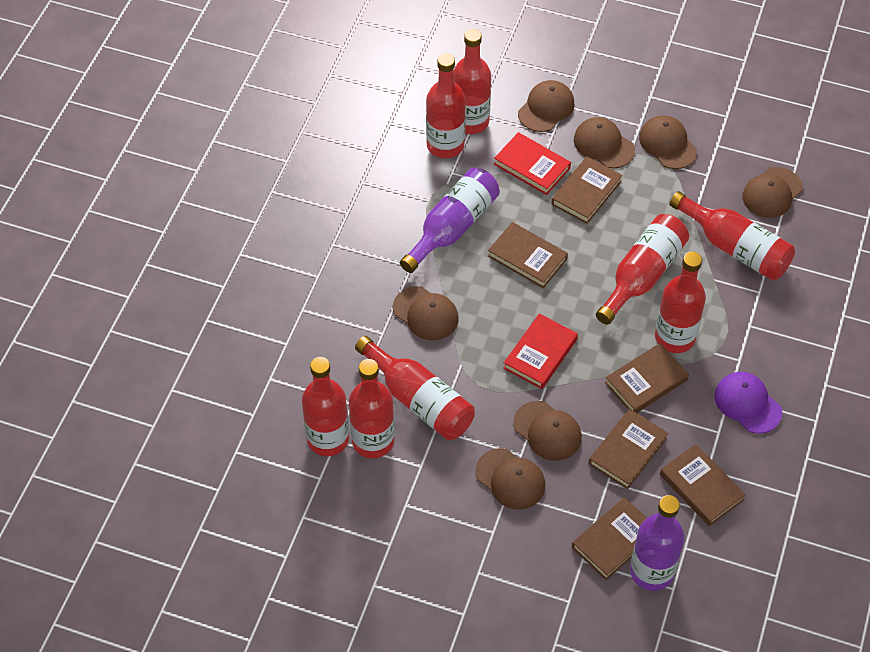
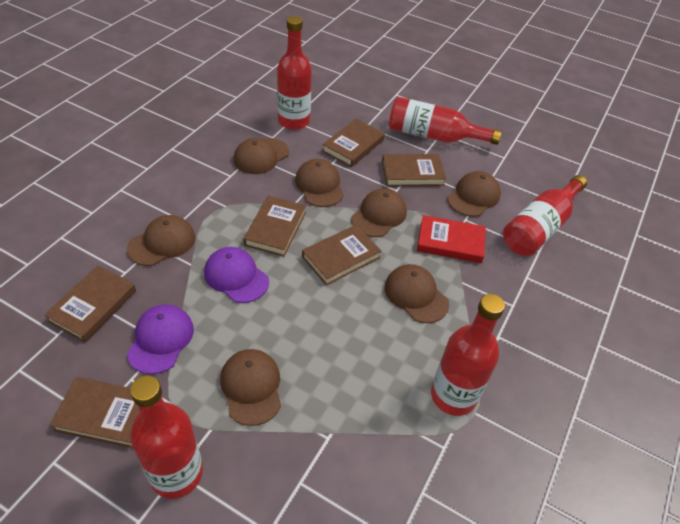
purple bottle: 2 -> 0
purple cap: 1 -> 2
red book: 2 -> 1
red bottle: 8 -> 5

